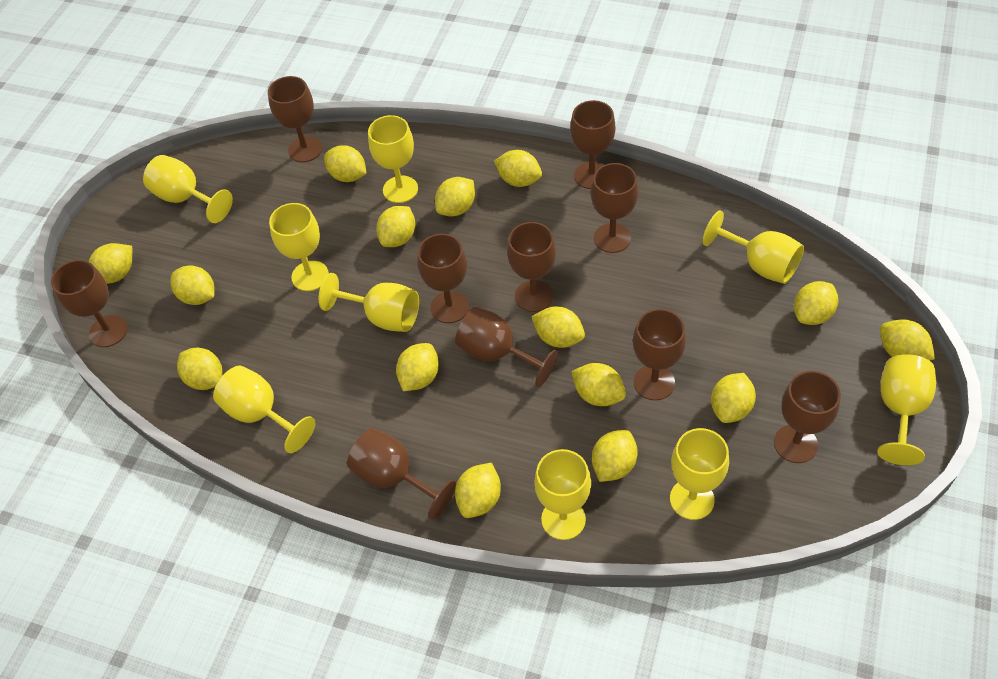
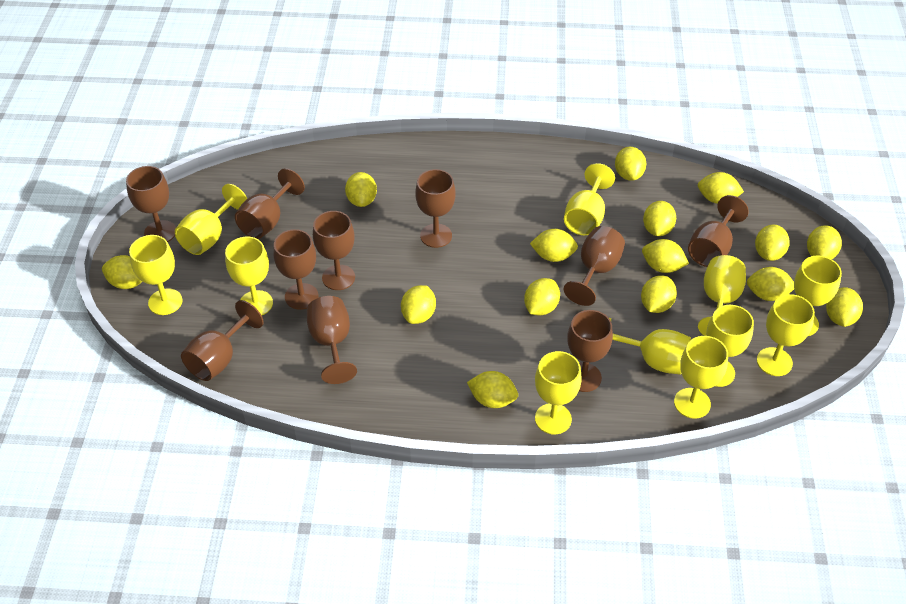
yellow goblet: 9 -> 11

